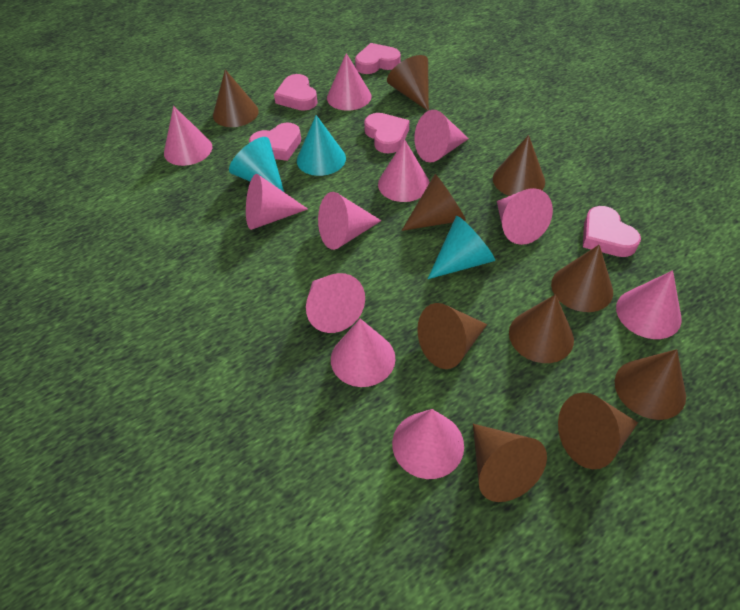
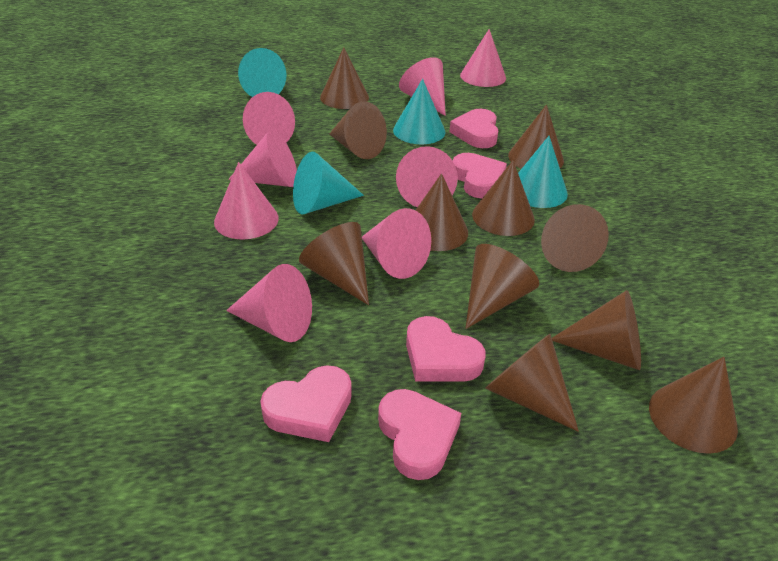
brown cone: 10 -> 11
pink cone: 11 -> 8
turquoise cone: 3 -> 4

